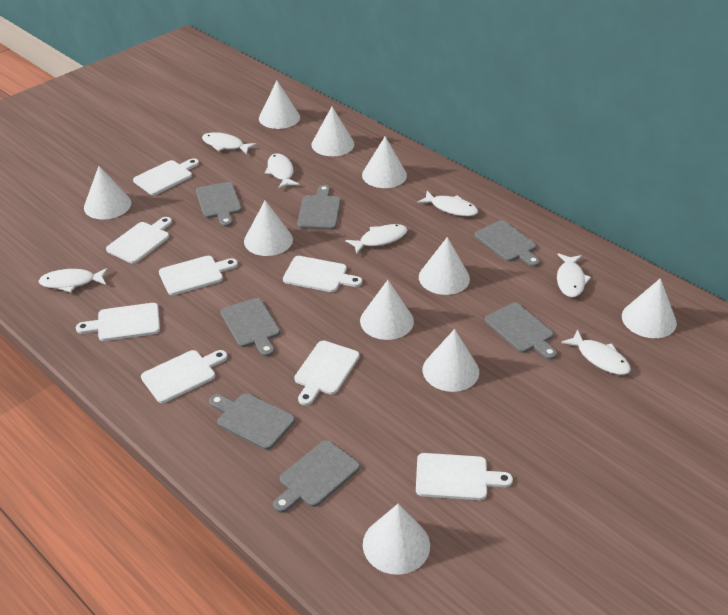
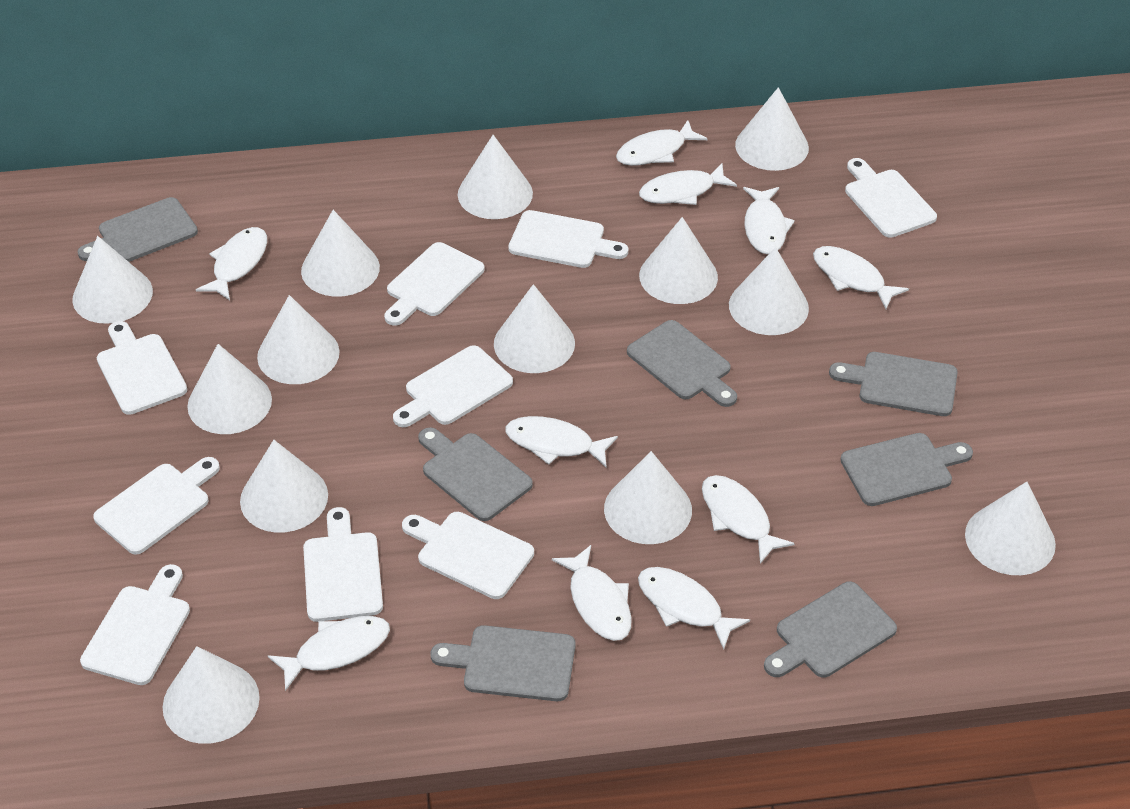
white cone: 10 -> 13
white cutting board: 8 -> 9
white fish: 7 -> 10

